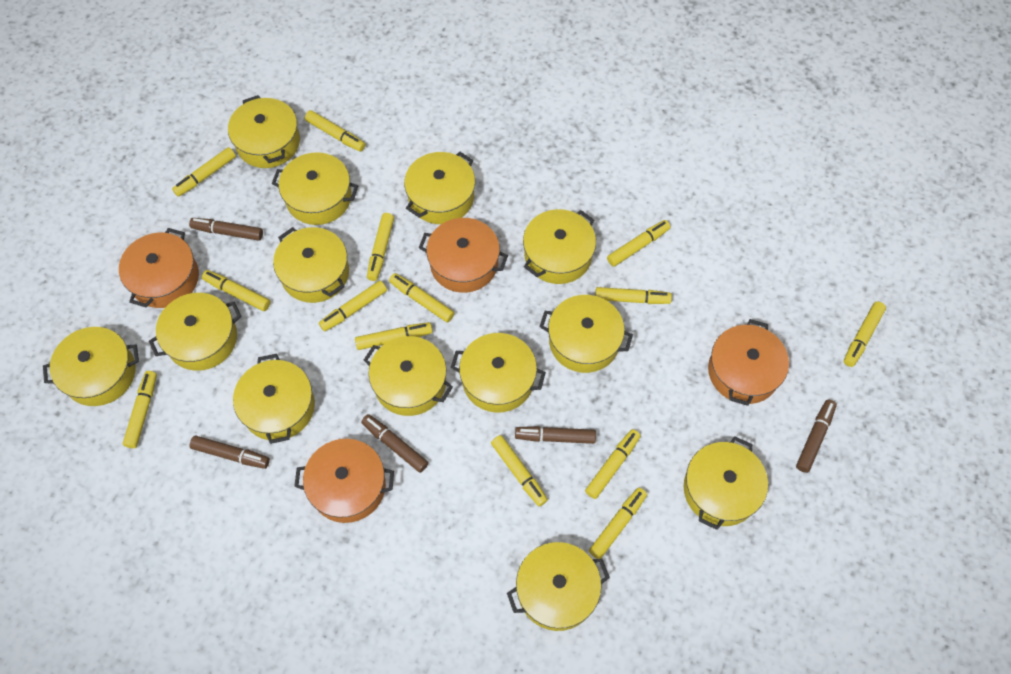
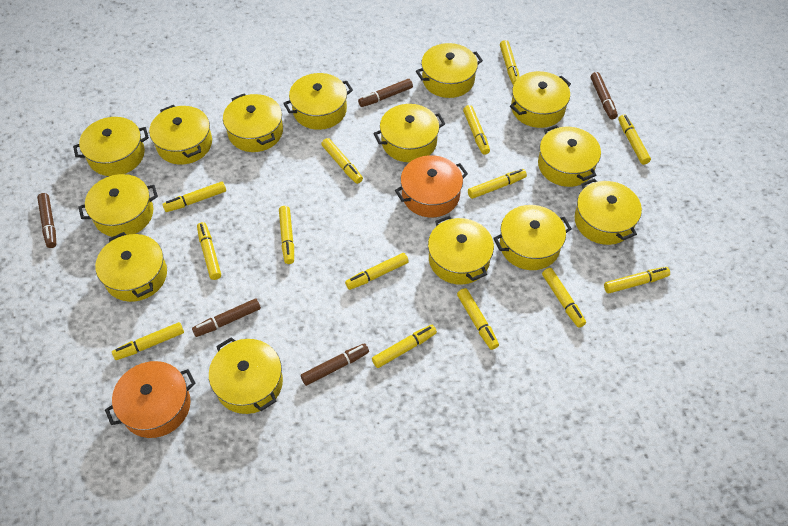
orange pot: 4 -> 2
yellow pot: 13 -> 14

